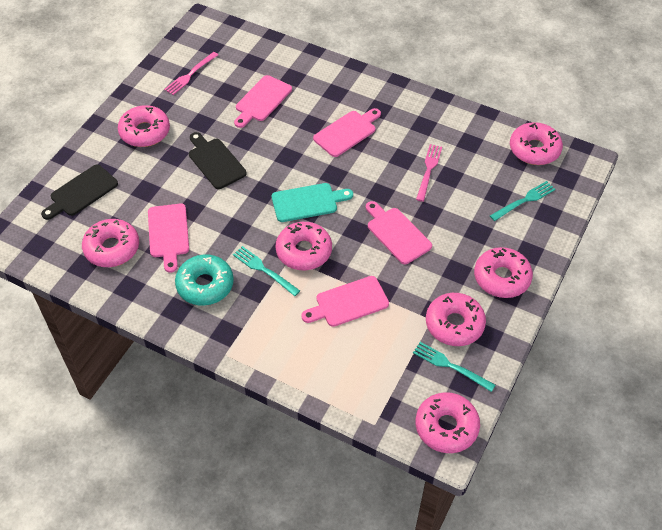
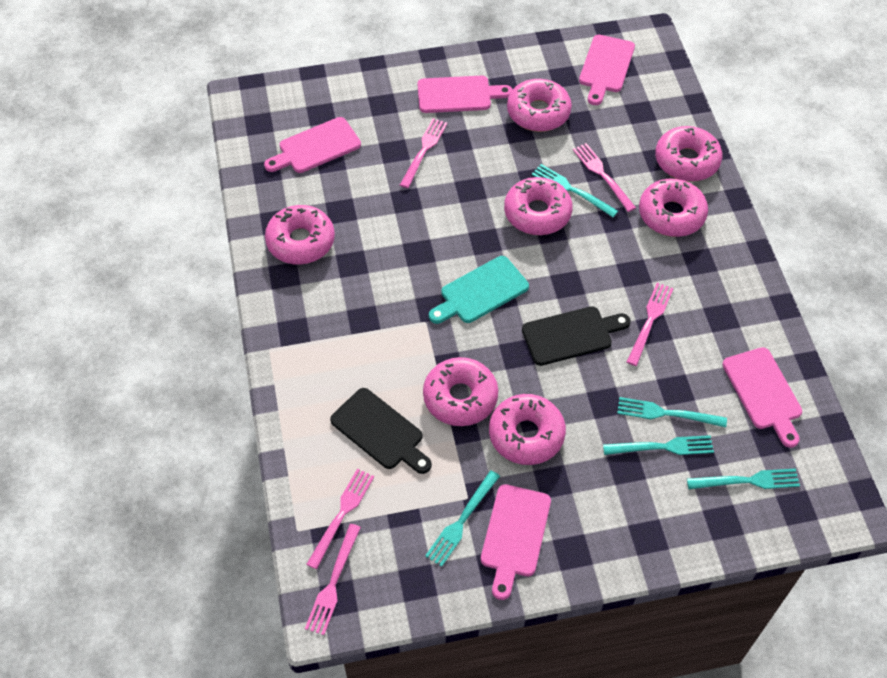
pink fork: 2 -> 5
turquoise donut: 1 -> 0
turquoise fork: 3 -> 5

